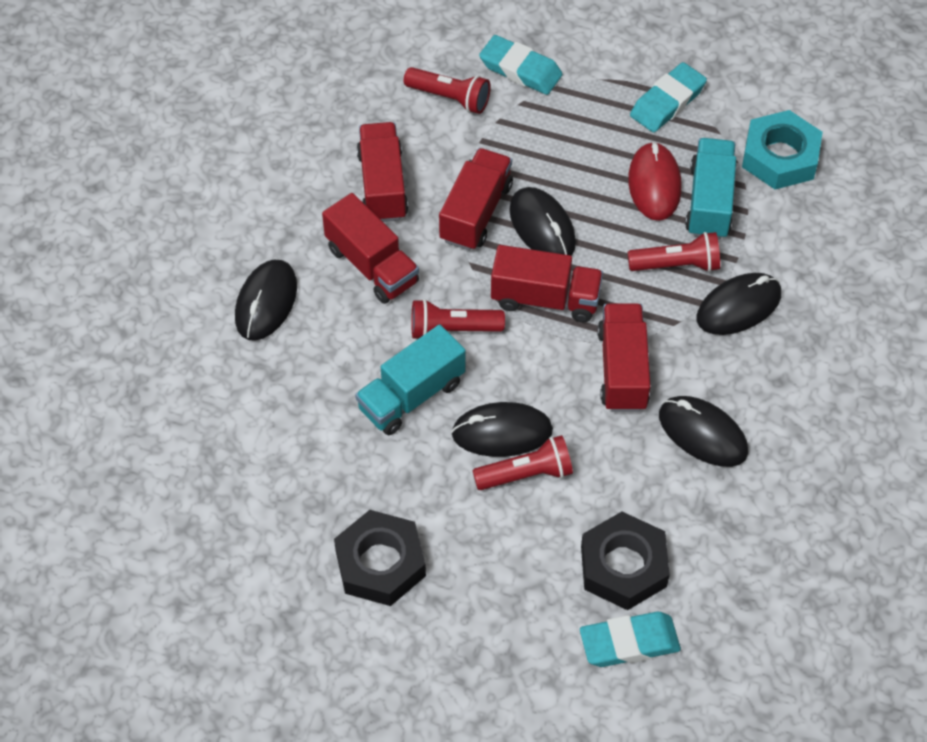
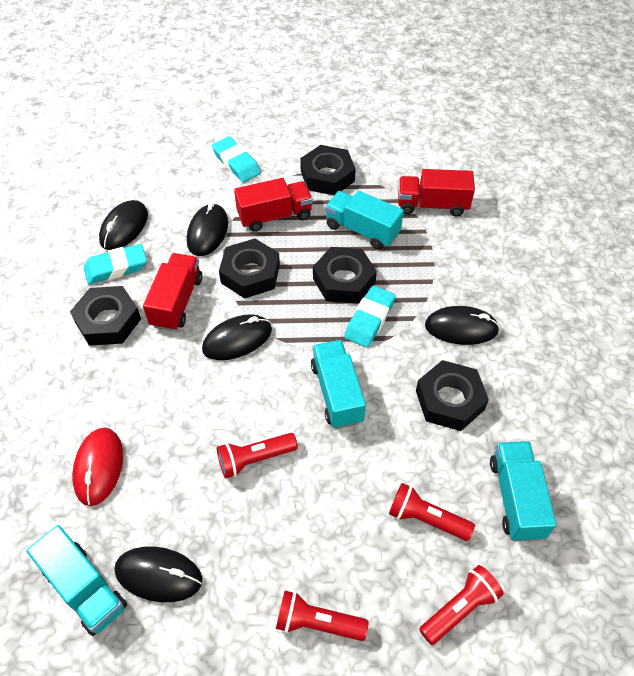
black nut: 2 -> 5
red truck: 5 -> 3
turquoise nut: 1 -> 0
turquoise truck: 2 -> 4

